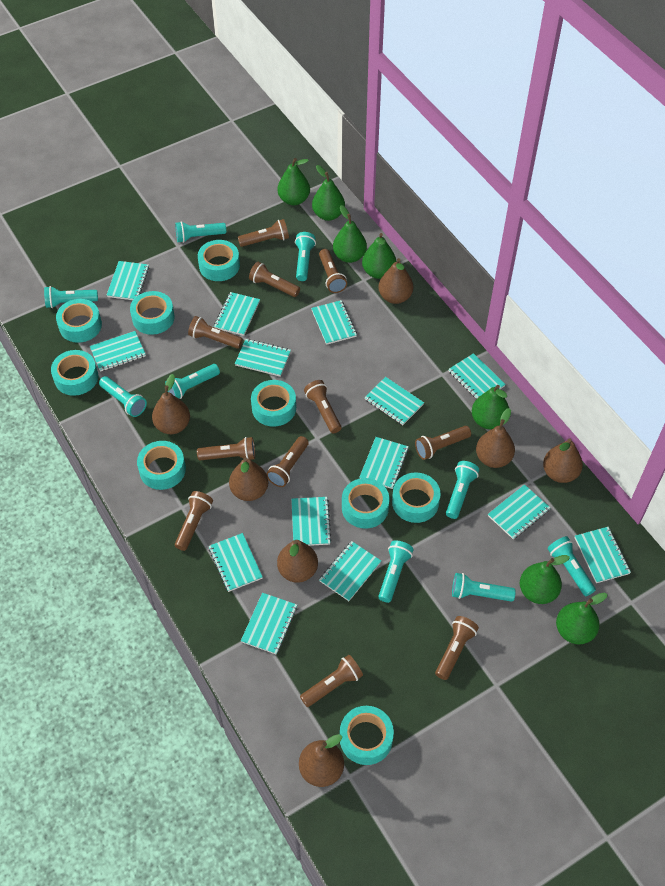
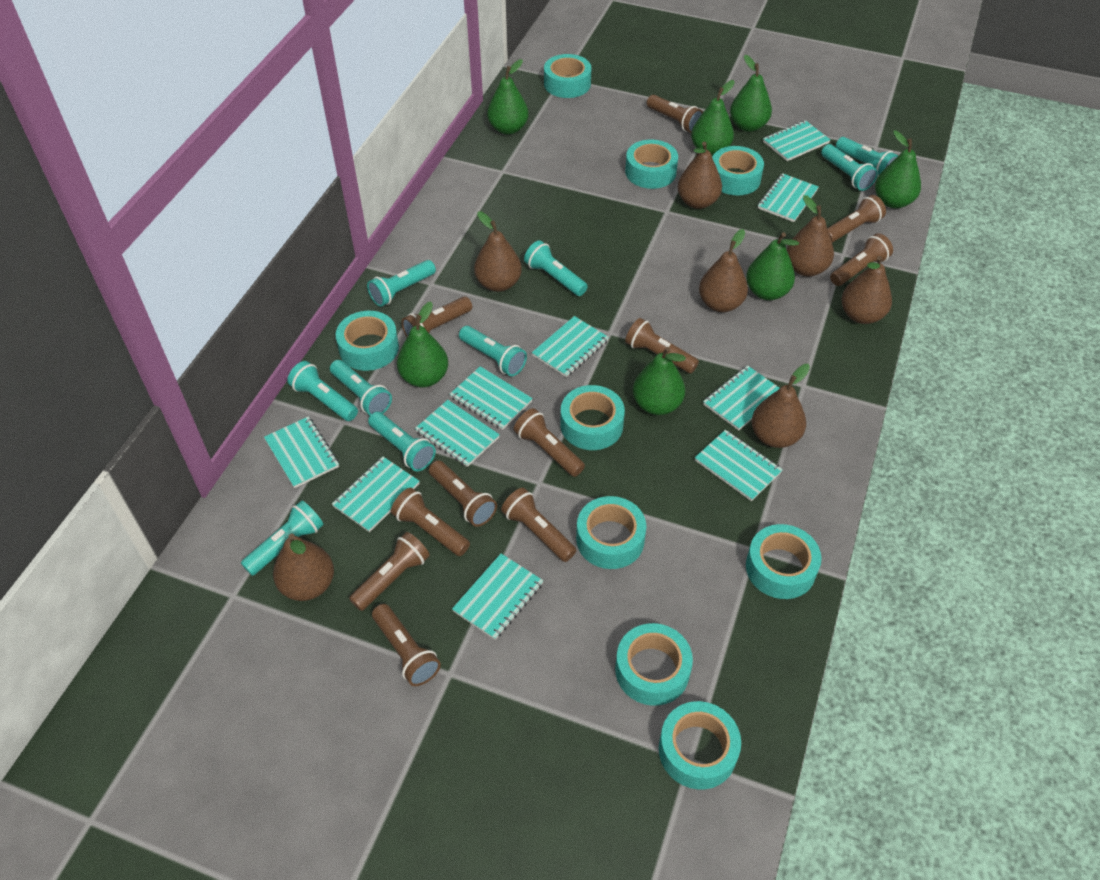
turquoise notebook: 14 -> 10

